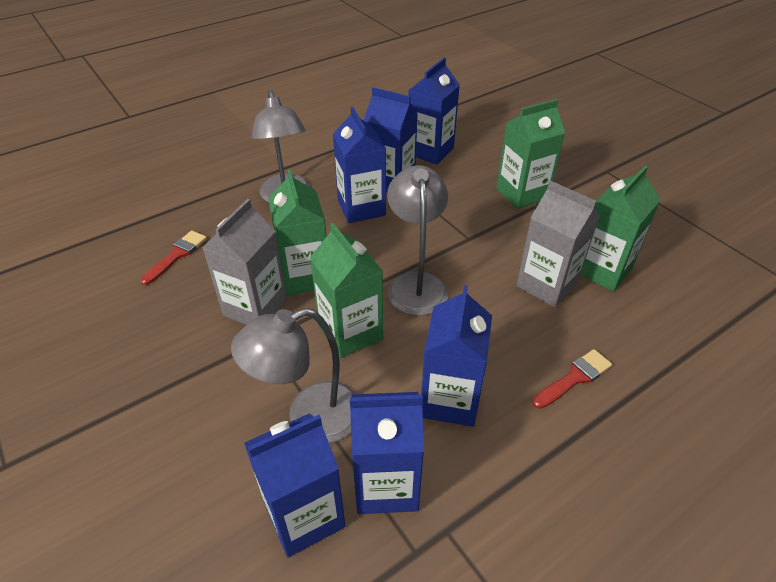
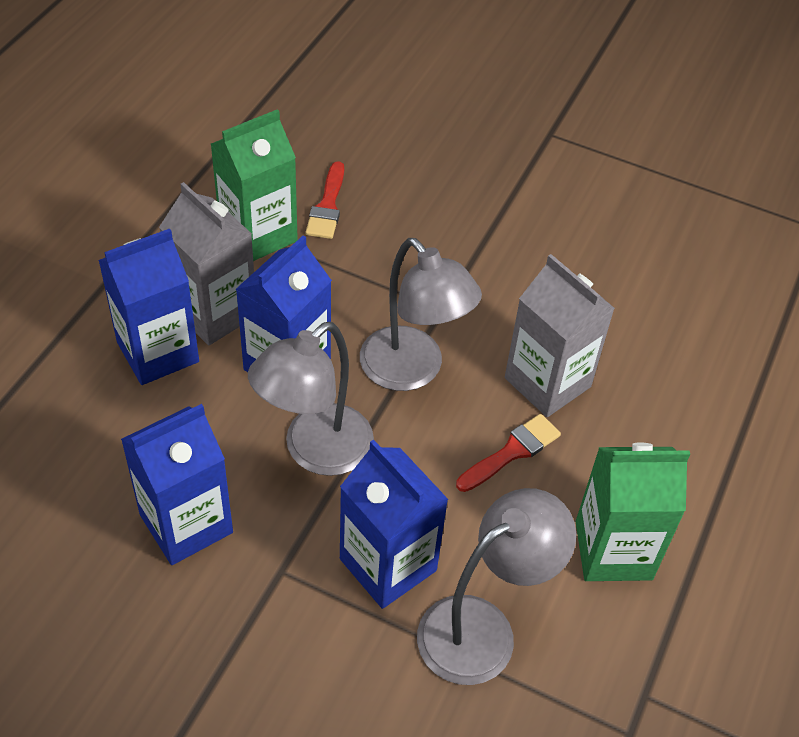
blue carton: 6 -> 4
green carton: 4 -> 2

